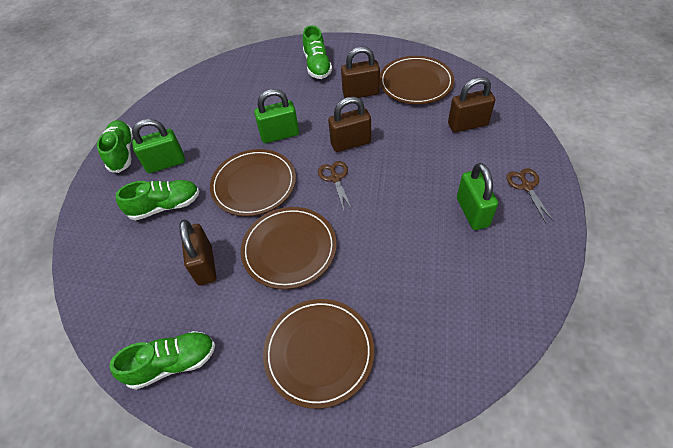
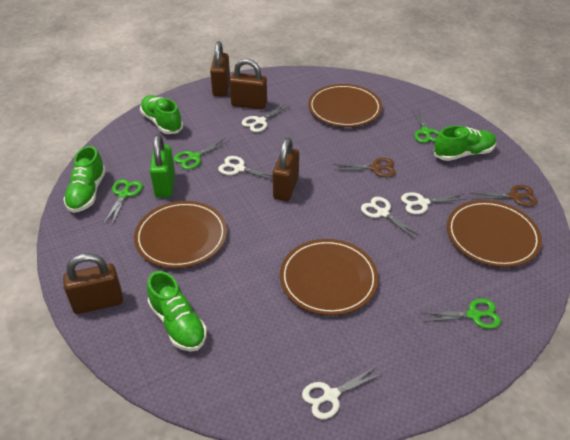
green padlock: 3 -> 1
green scissors: 0 -> 4
white scissors: 0 -> 5

